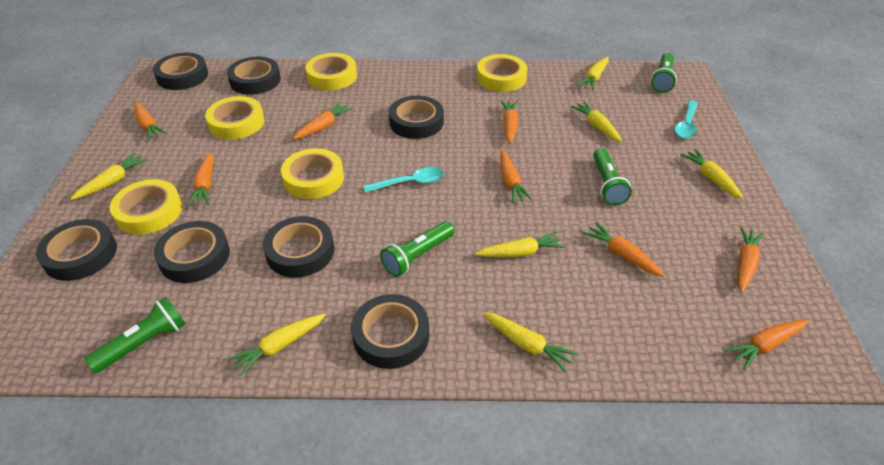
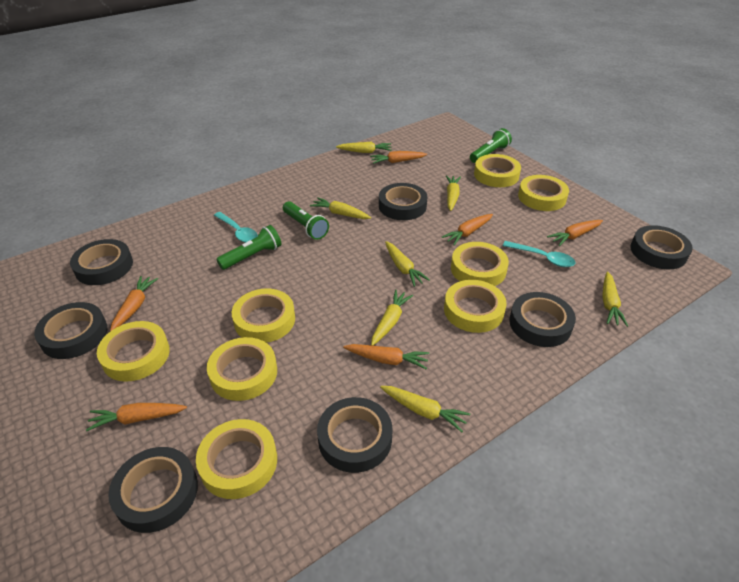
green flashlight: 4 -> 3
orange carrot: 8 -> 6
yellow tape: 5 -> 8

